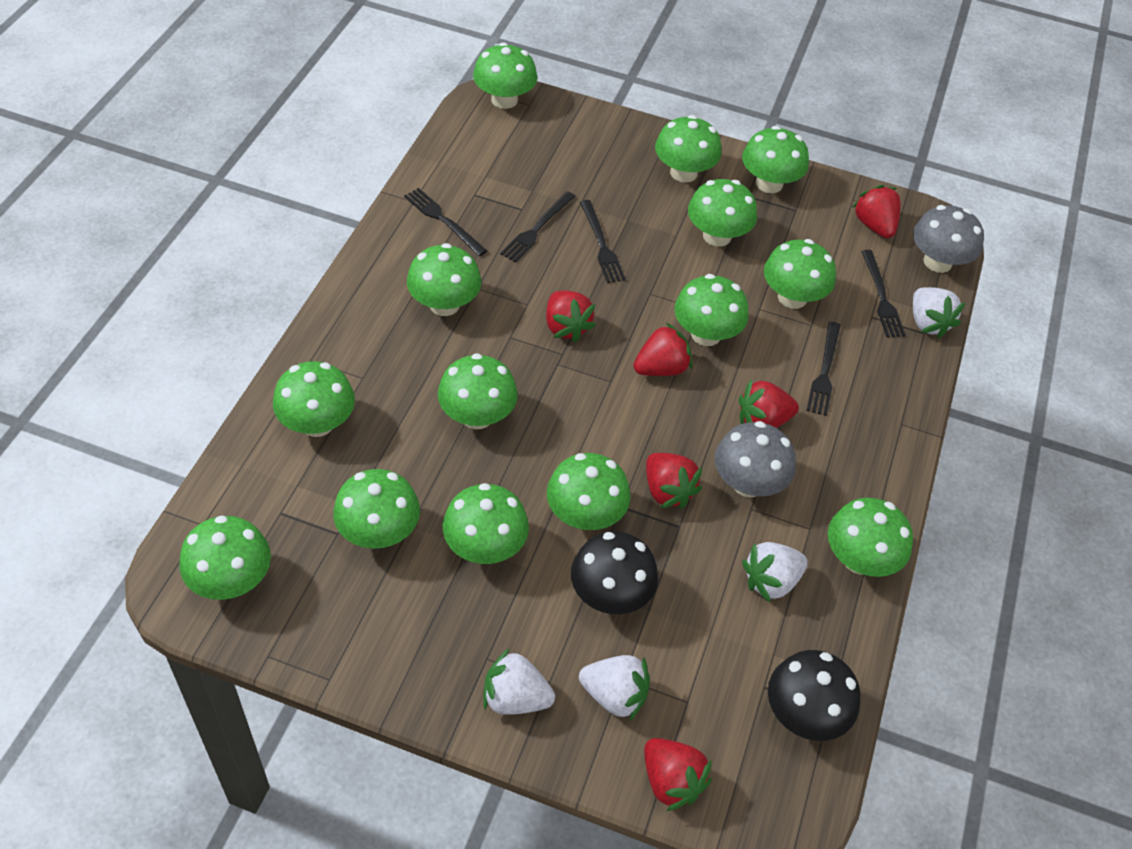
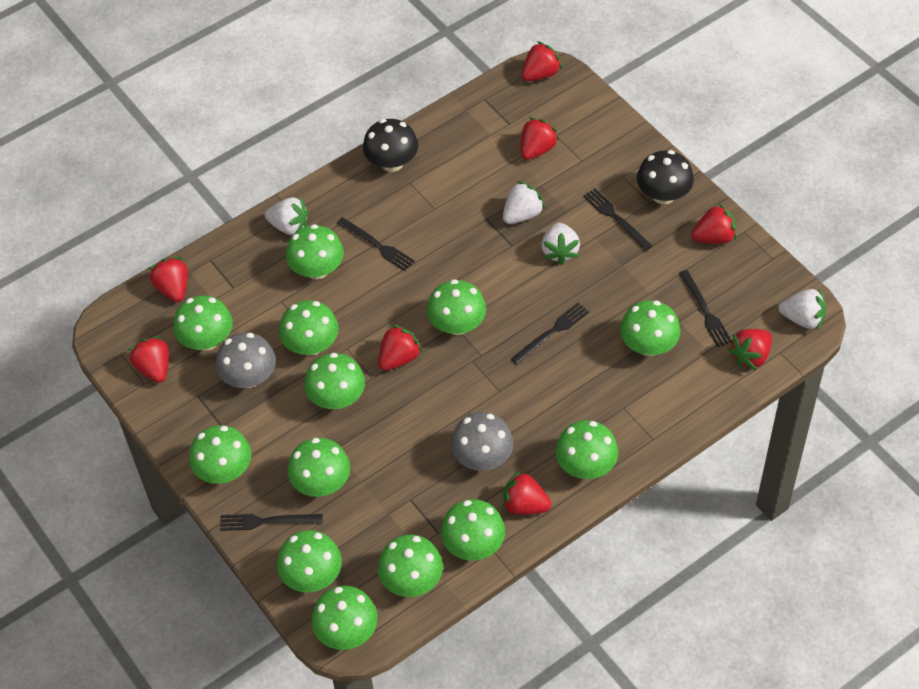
green mushroom: 14 -> 13
red strawberry: 6 -> 8

